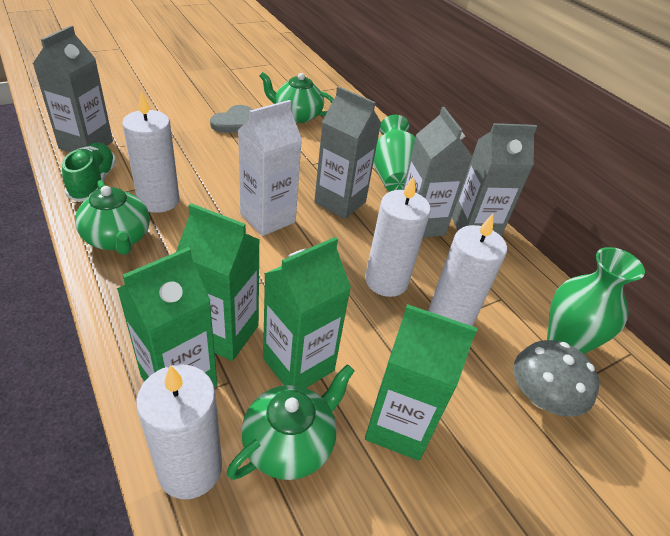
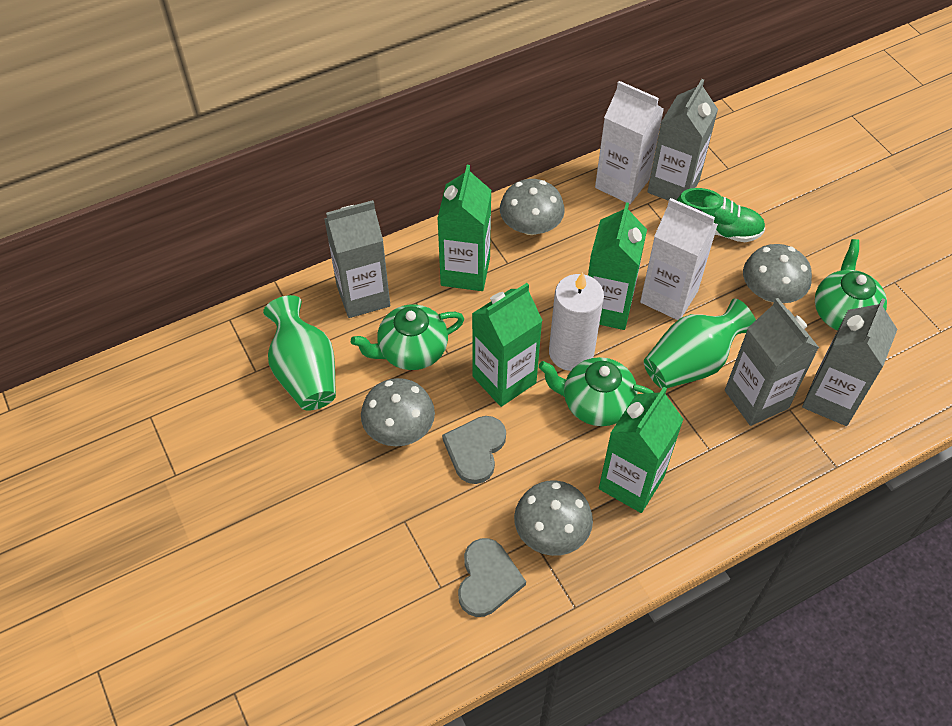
grey heart: 1 -> 2
grey mushroom: 1 -> 4
white candle: 4 -> 1
white carton: 1 -> 2

